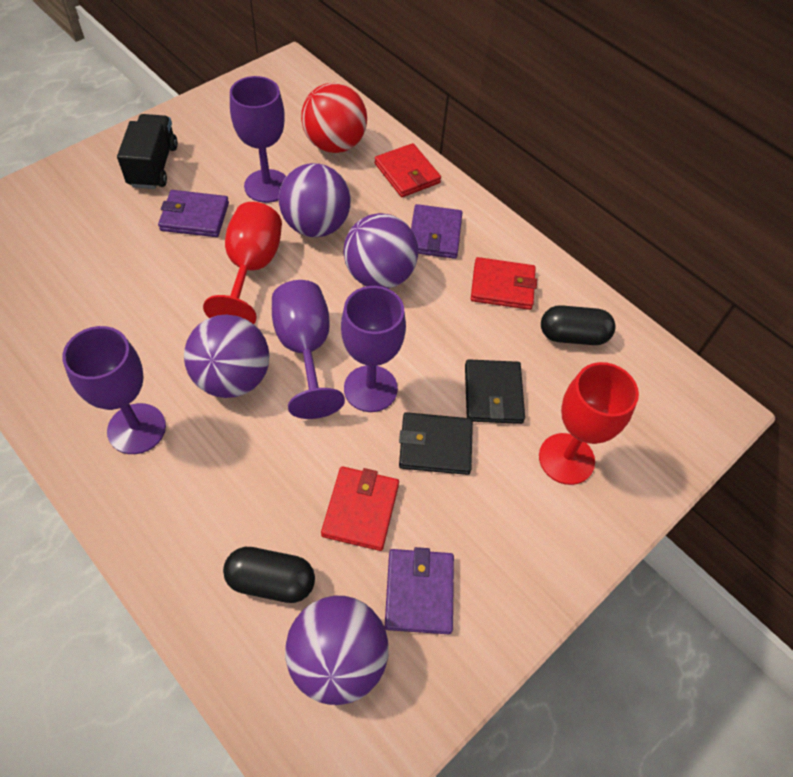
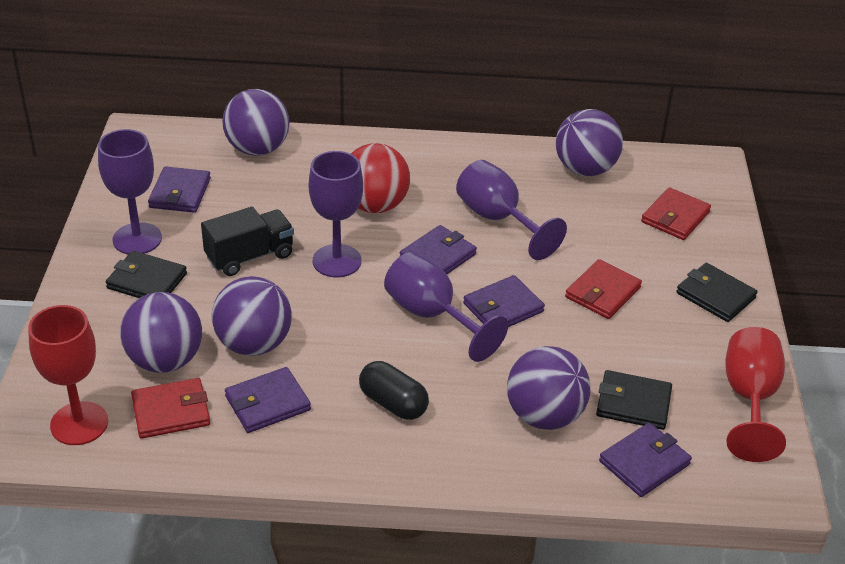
black capsule: 2 -> 1
black wallet: 2 -> 3
purple ball: 4 -> 5
purple wallet: 3 -> 5

